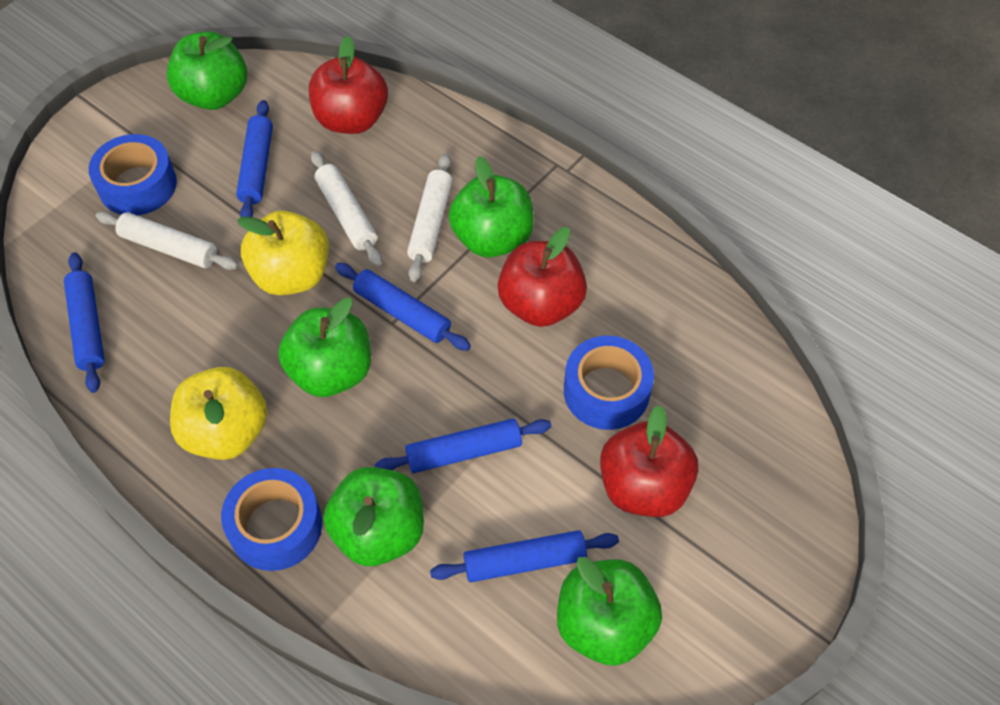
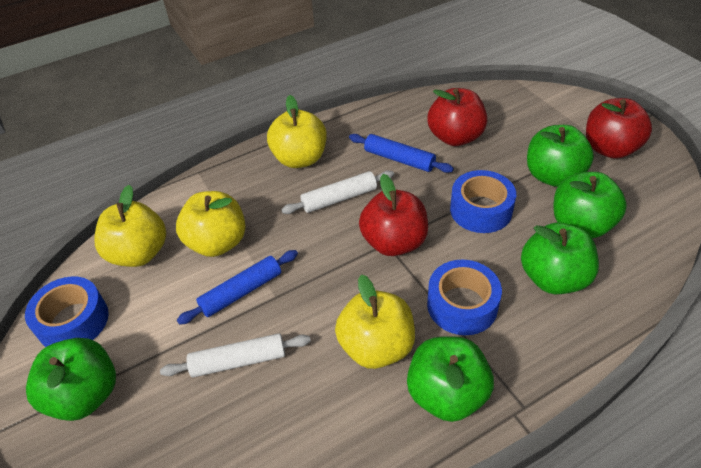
blue rolling pin: 5 -> 2
white rolling pin: 3 -> 2
yellow apple: 2 -> 4

